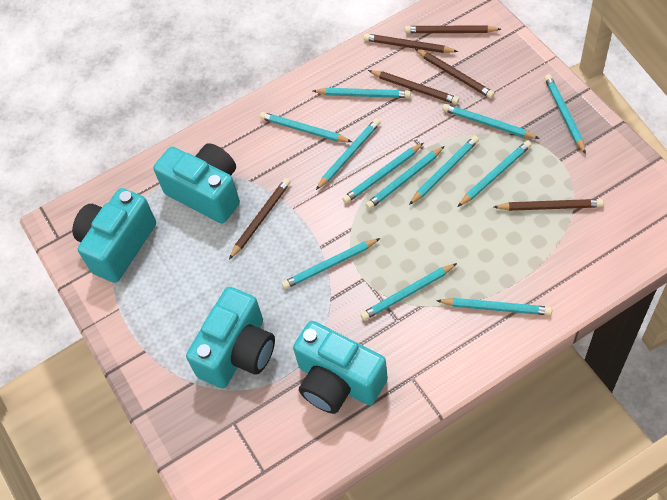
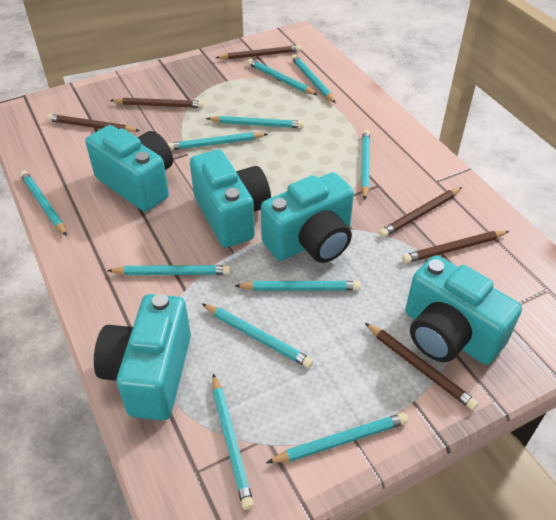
turquoise camera: 4 -> 5
turquoise pencil: 12 -> 11

